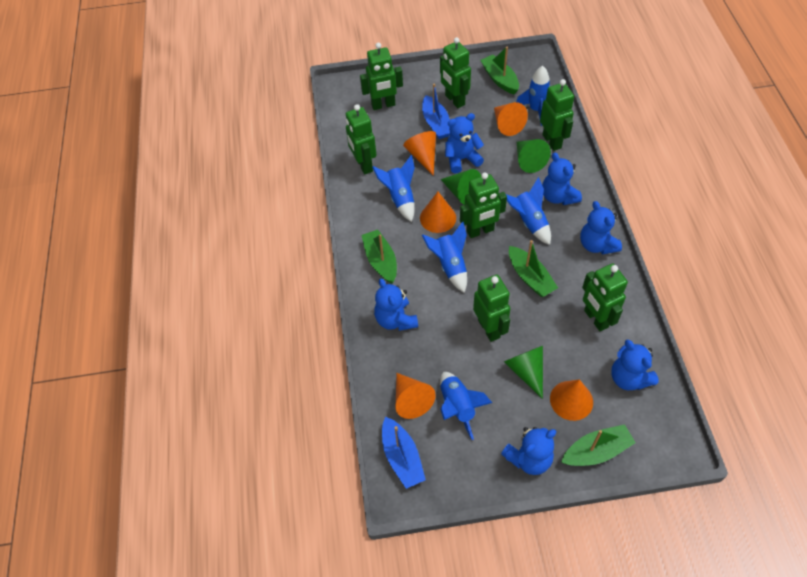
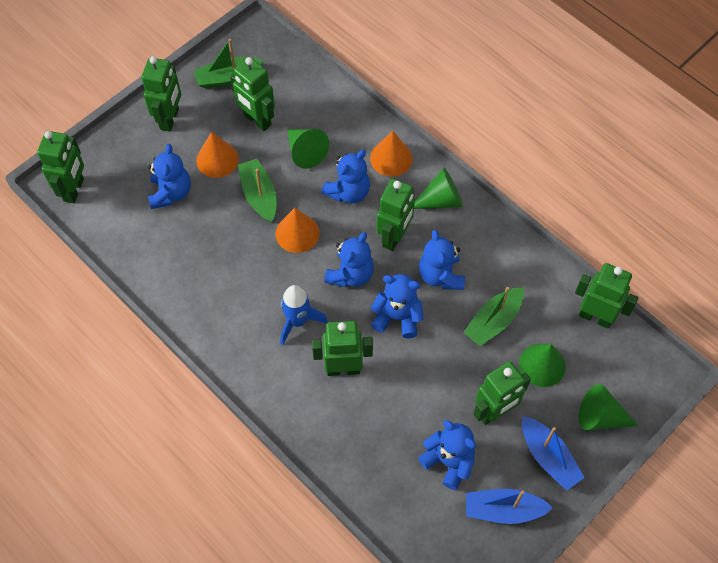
blue rocket: 5 -> 1
green boat: 4 -> 3
green cone: 3 -> 4
orange cone: 5 -> 3

